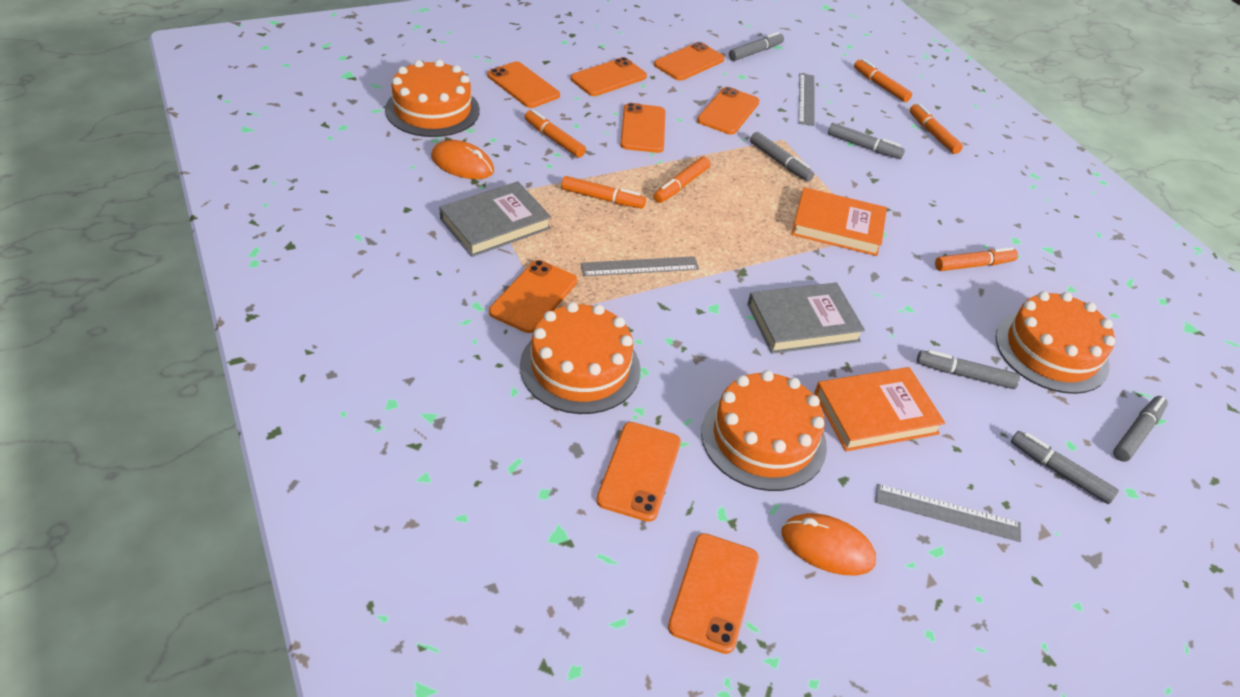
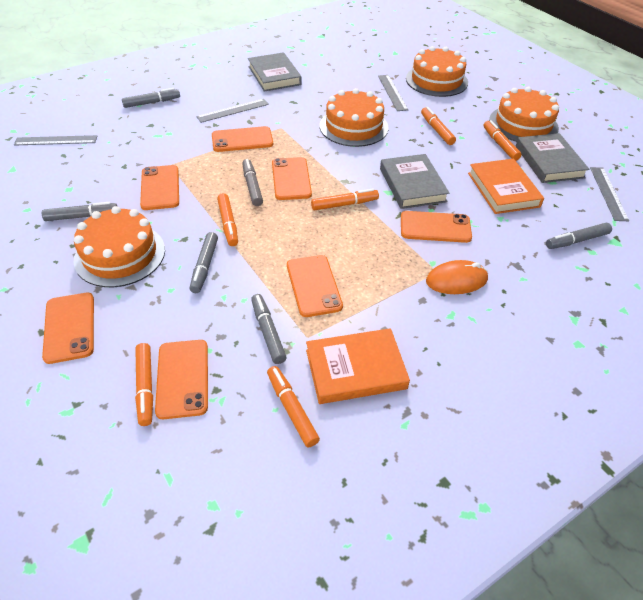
grey book: 2 -> 3
grey ruler: 3 -> 4
orange mouse: 2 -> 1
orange phone: 8 -> 7

